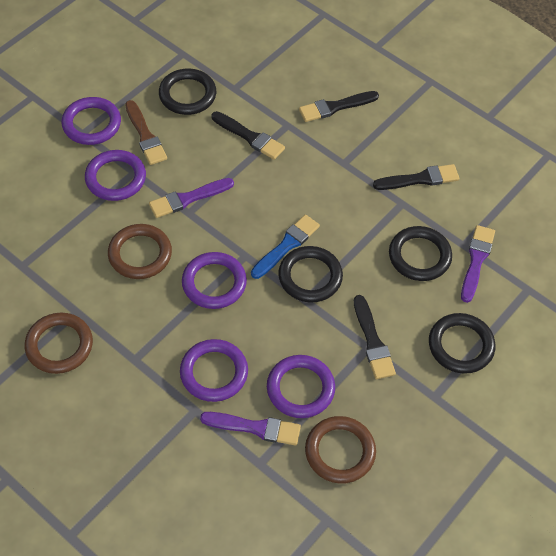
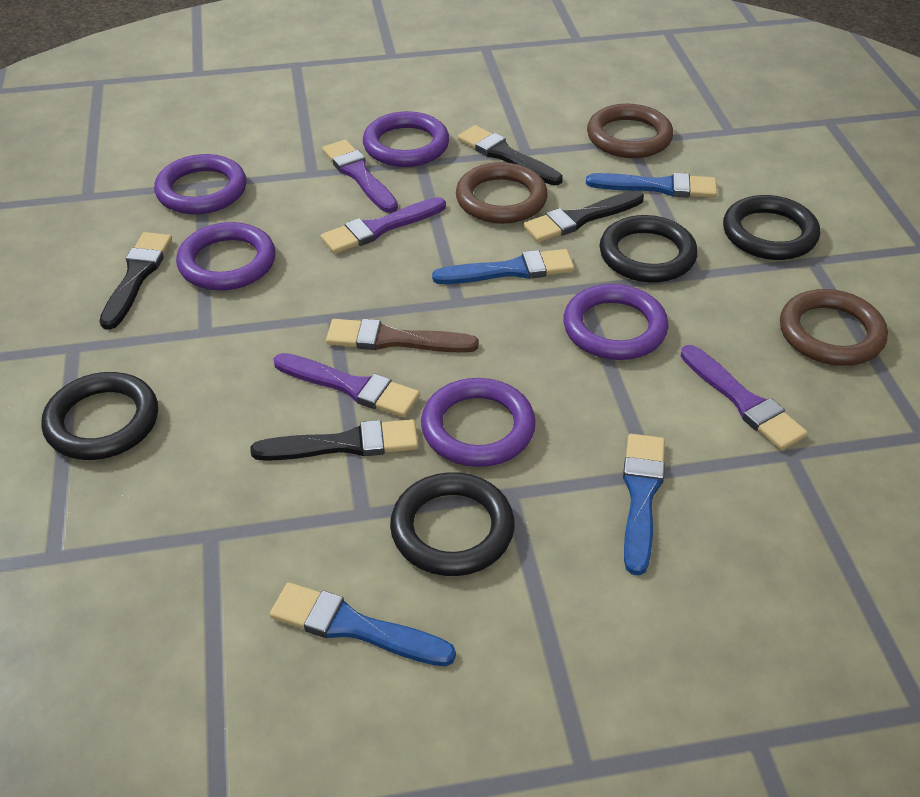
blue brush: 1 -> 4
purple brush: 3 -> 4

